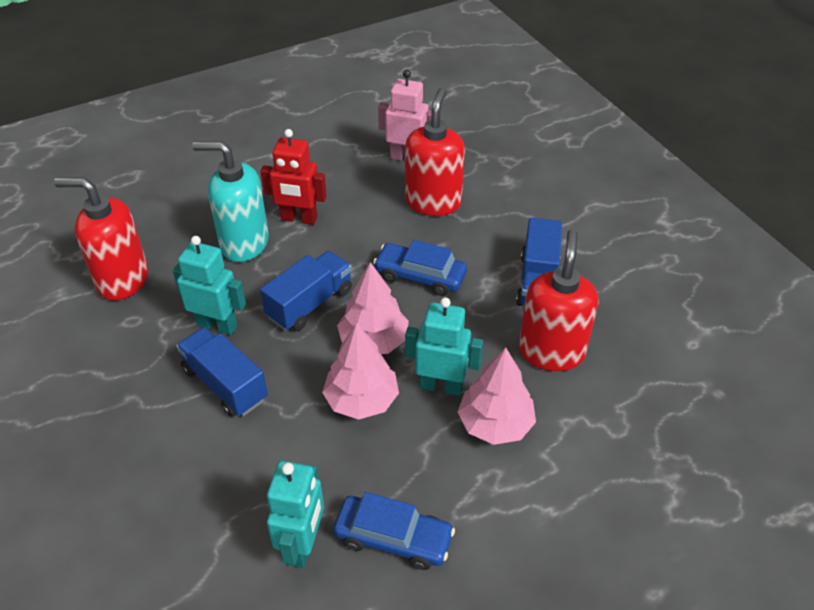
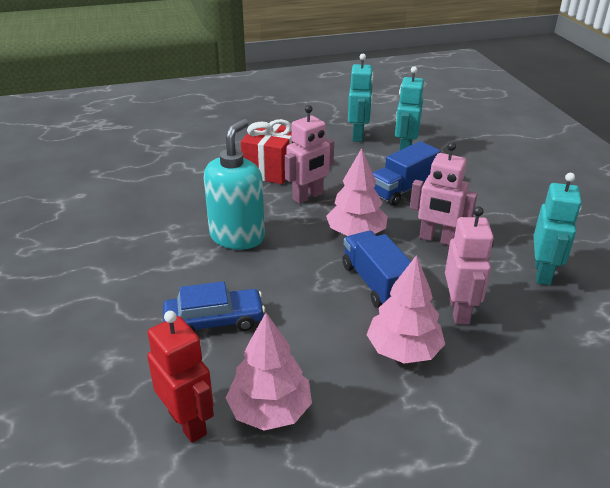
blue car: 2 -> 1
blue truck: 3 -> 2
pink robot: 1 -> 3
red gift: 0 -> 1
red soap dispenser: 3 -> 0

